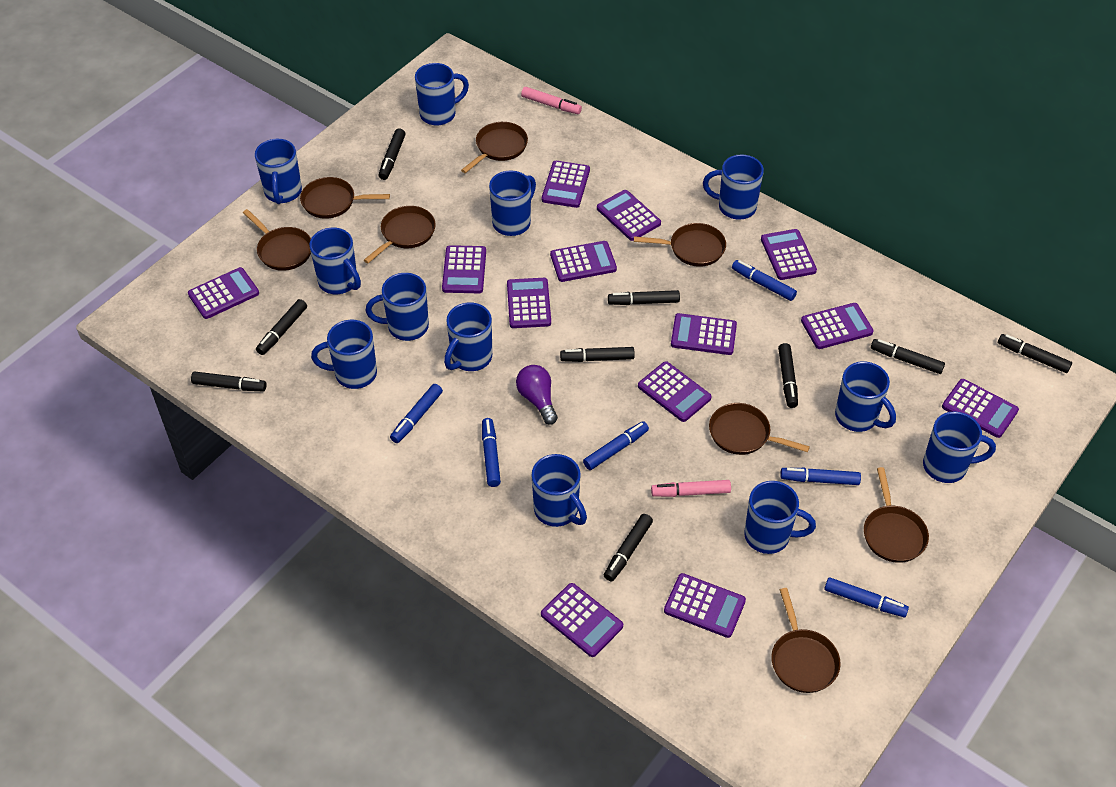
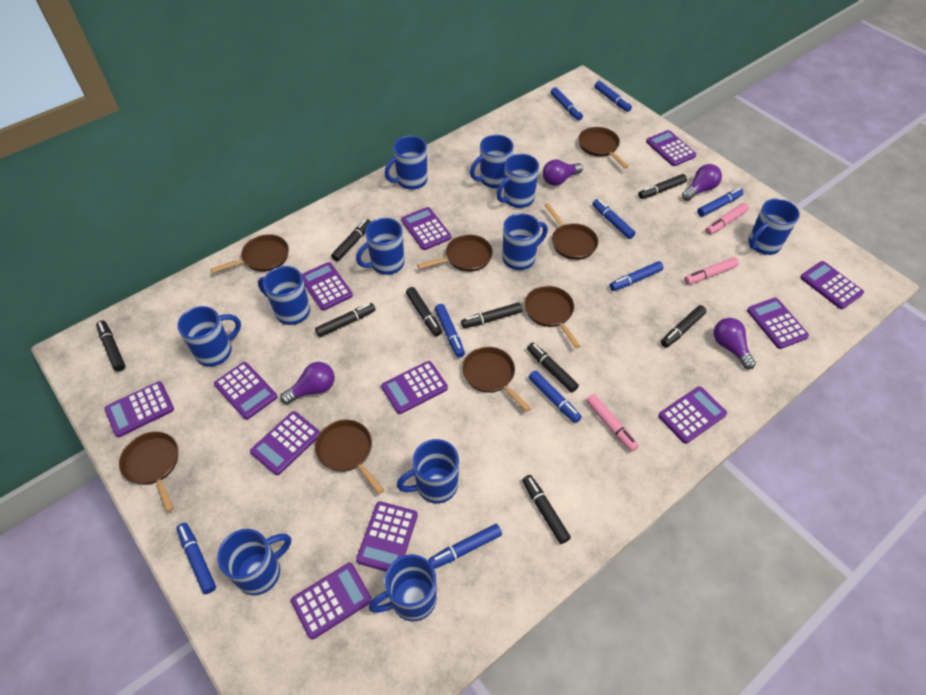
blue marker: 6 -> 9
blue mug: 12 -> 11
pink marker: 2 -> 3
purple calculator: 13 -> 12
purple light bulb: 1 -> 4

